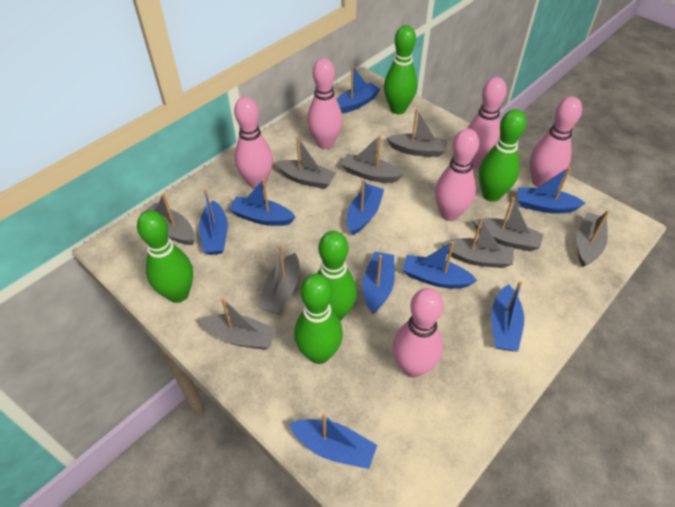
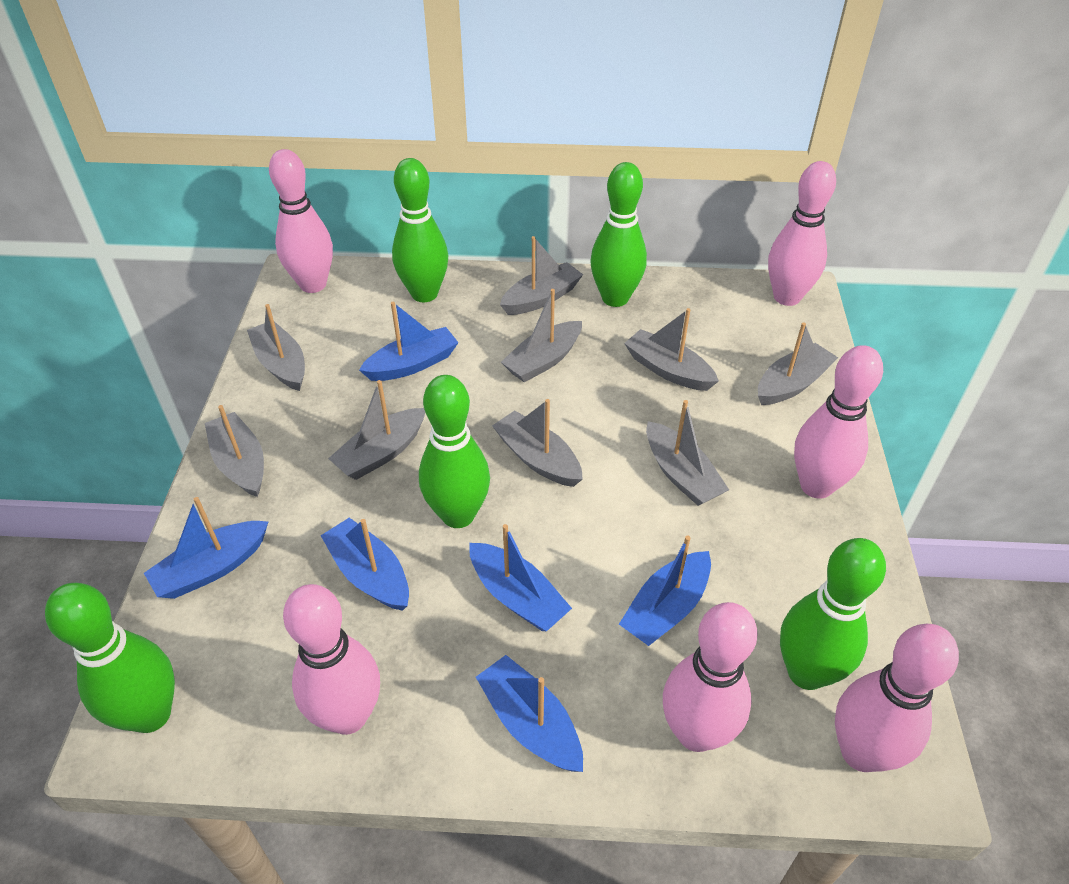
blue boat: 9 -> 6

